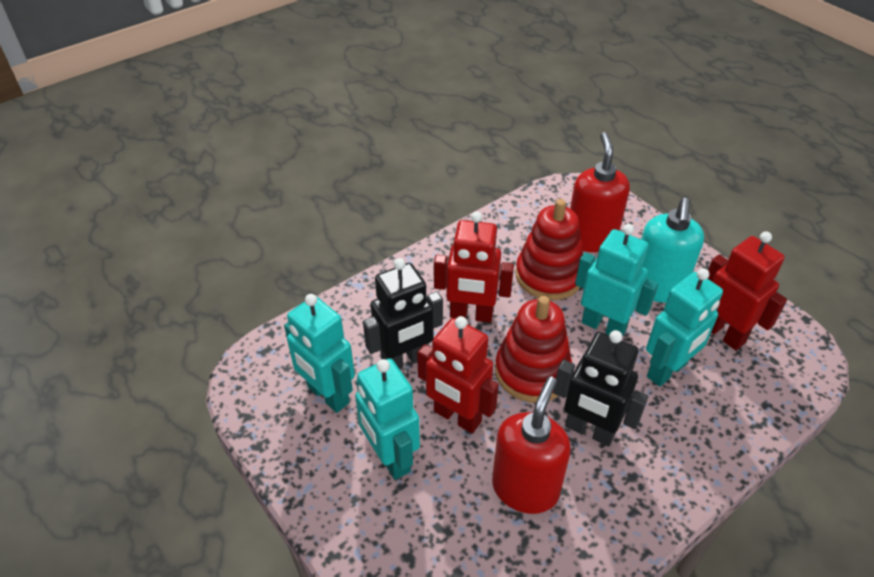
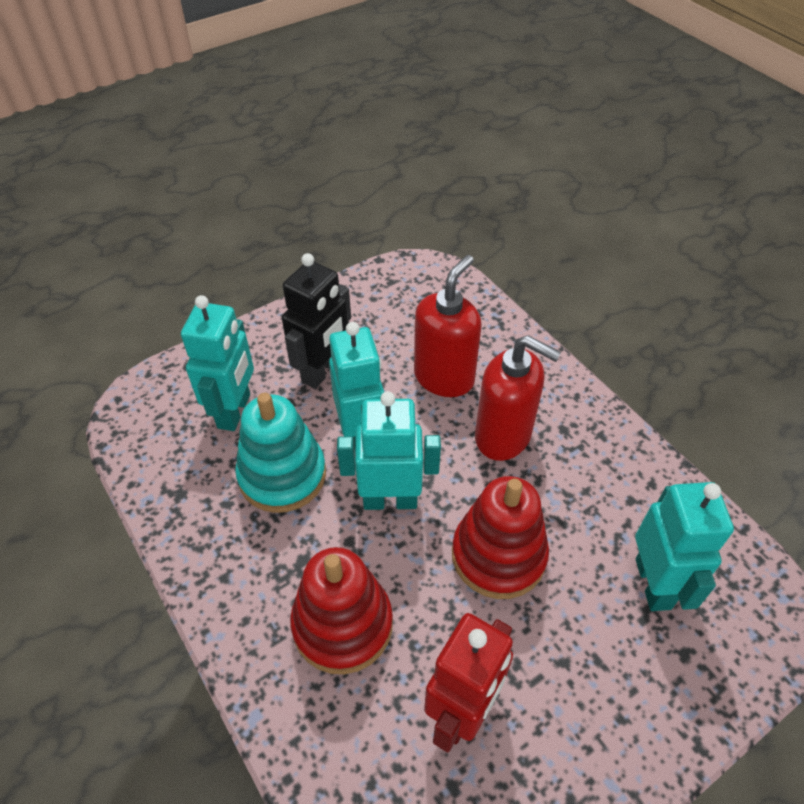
black robot: 2 -> 1
red robot: 3 -> 1
turquoise soap dispenser: 1 -> 0
turquoise stacking toy: 0 -> 1

